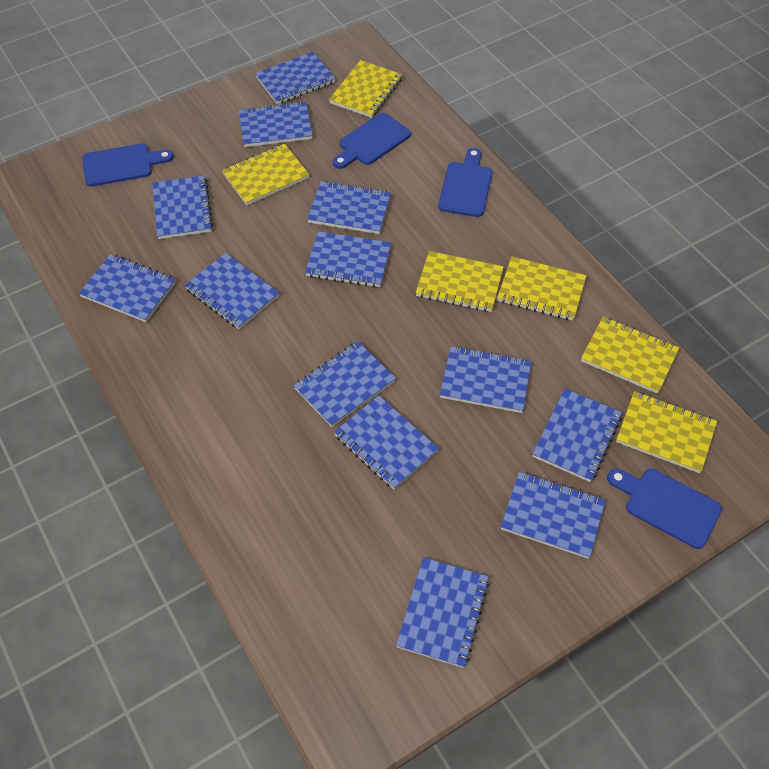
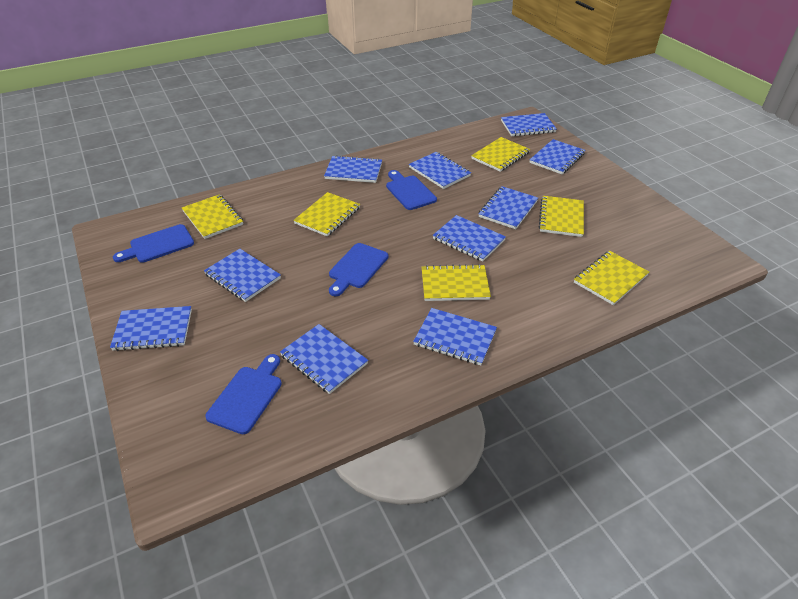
blue notebook: 13 -> 10

